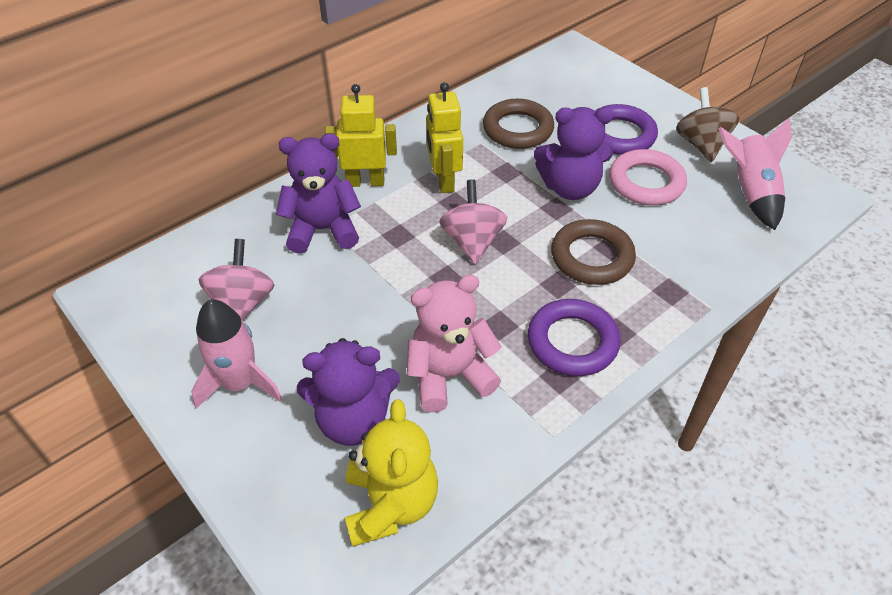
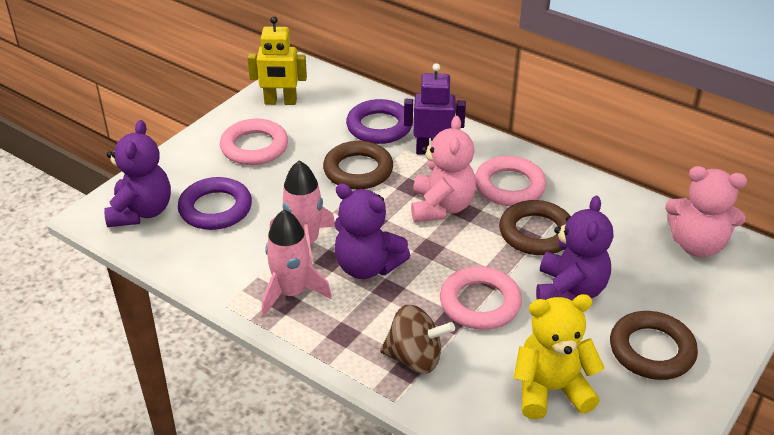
brown ring: 2 -> 3
pink ring: 1 -> 3
pink spinning top: 2 -> 0
pink teddy bear: 1 -> 2
purple robot: 0 -> 1
yellow robot: 2 -> 1

